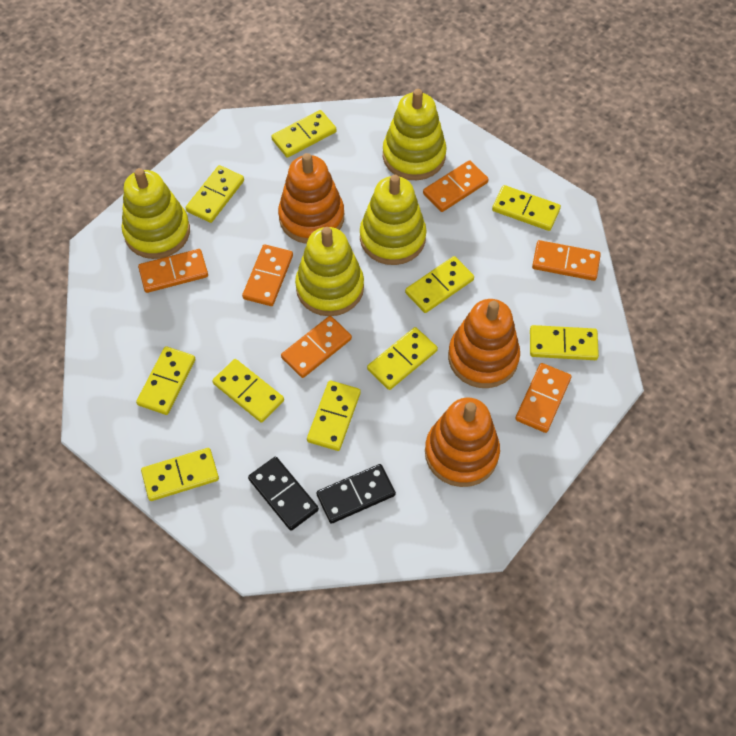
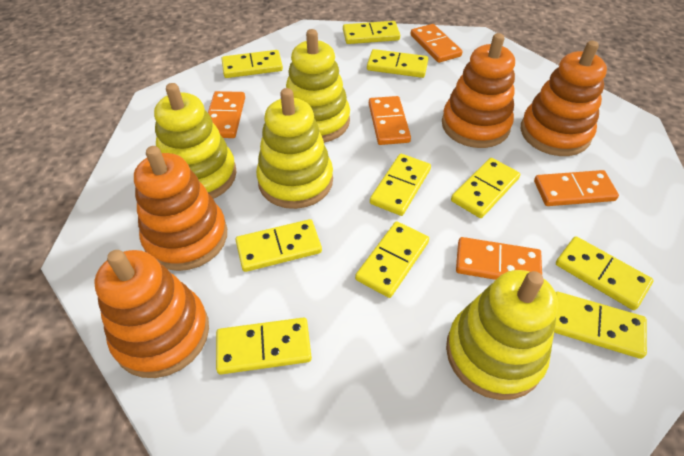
black domino: 2 -> 0
orange domino: 6 -> 5
orange stacking toy: 3 -> 4

